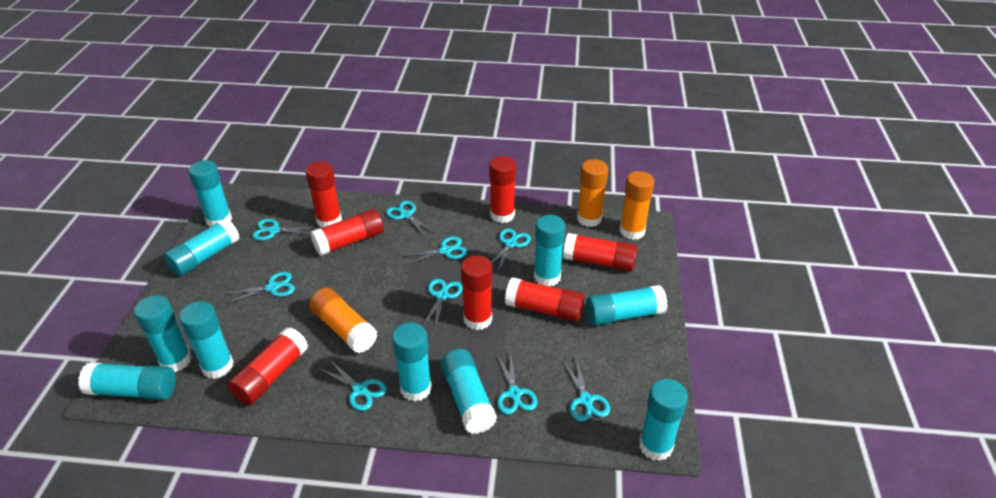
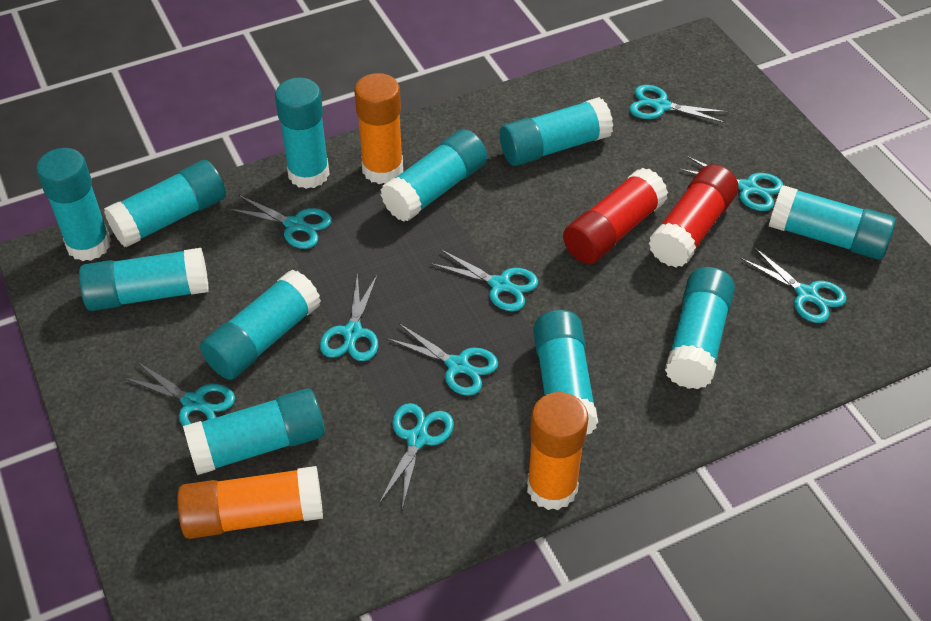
red glue stick: 7 -> 2
turquoise glue stick: 10 -> 11

